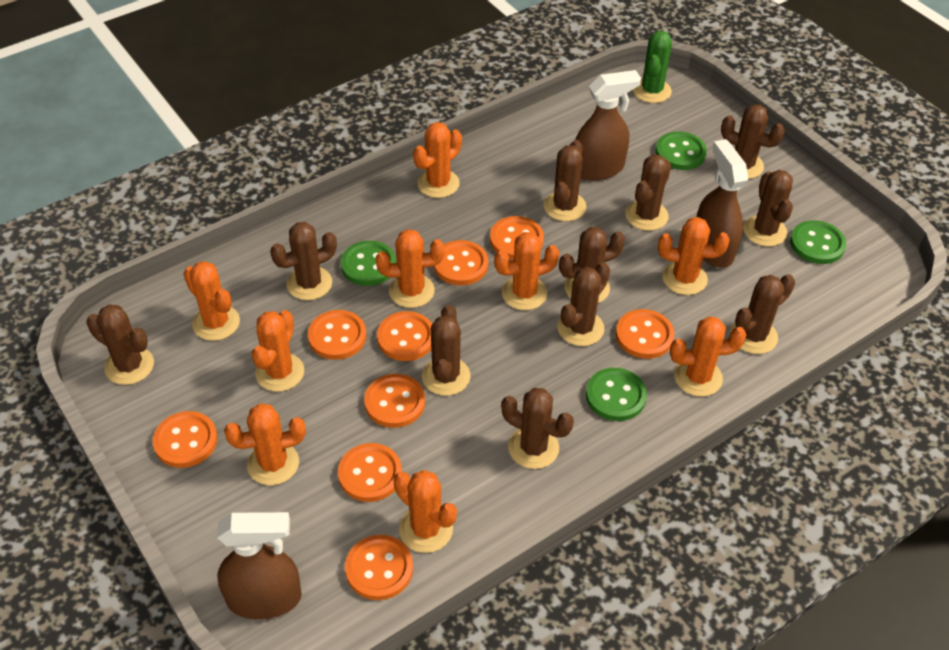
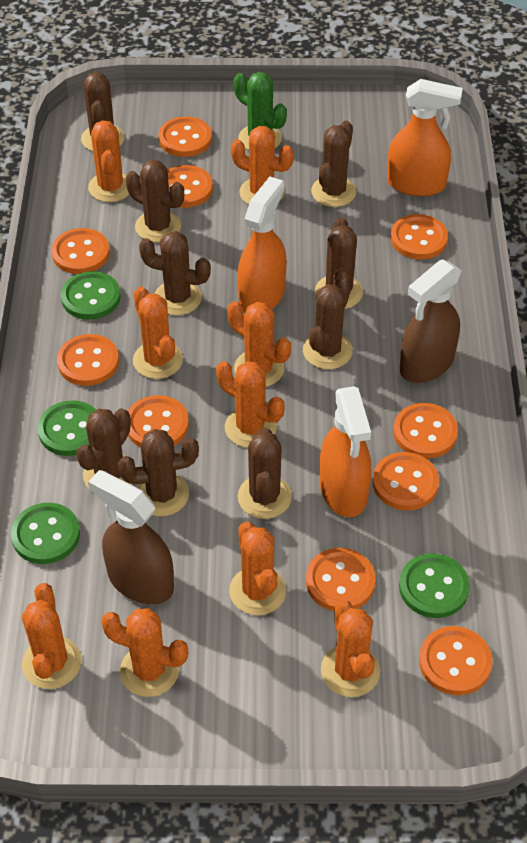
brown cactus: 11 -> 9
brown spray bottle: 3 -> 2
orange button: 9 -> 10
orange spray bottle: 0 -> 3

